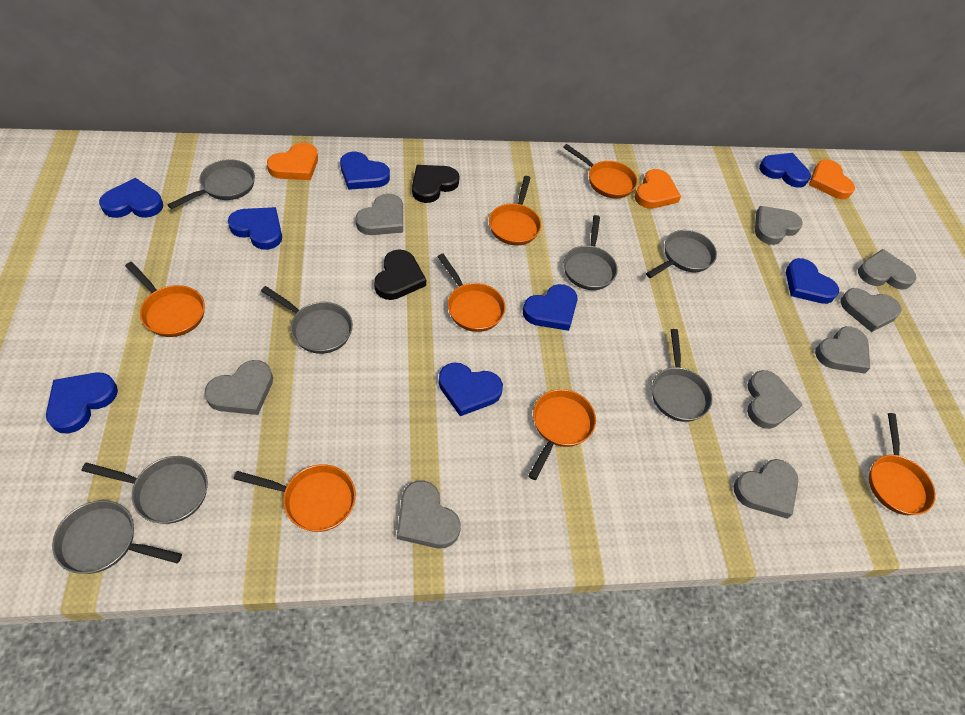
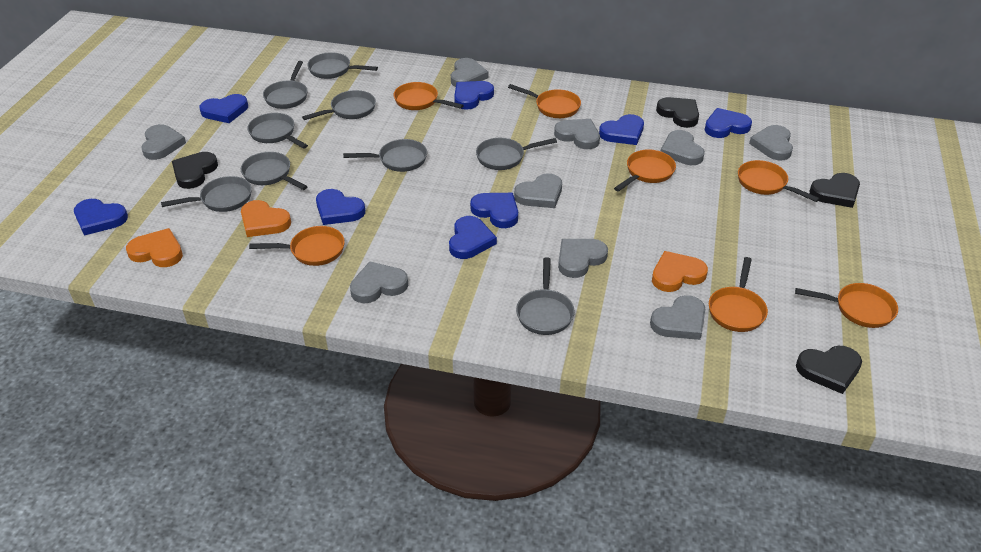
black heart: 2 -> 4
grey pan: 7 -> 9

